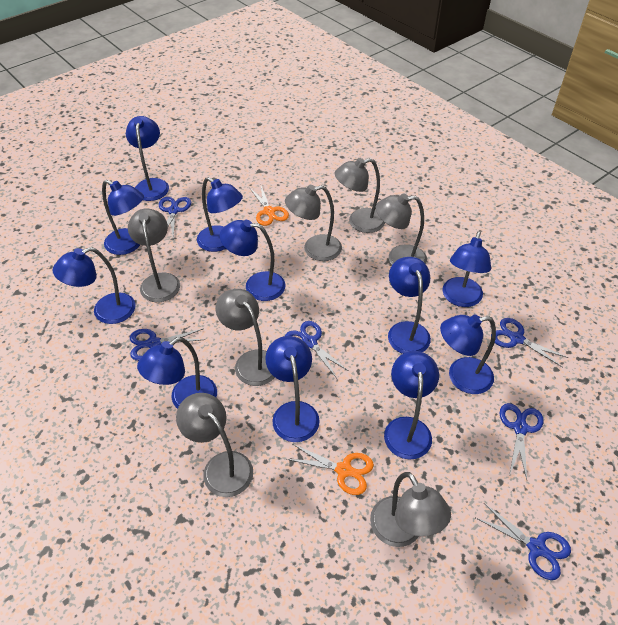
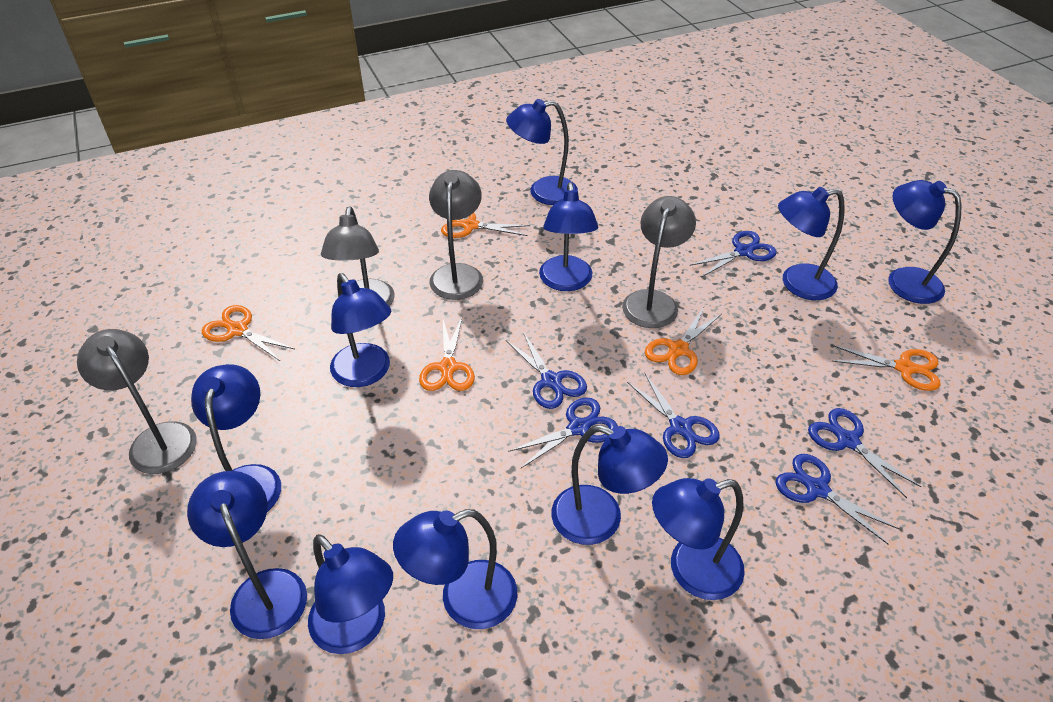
grey lamp: 7 -> 4
orange scissors: 2 -> 5

